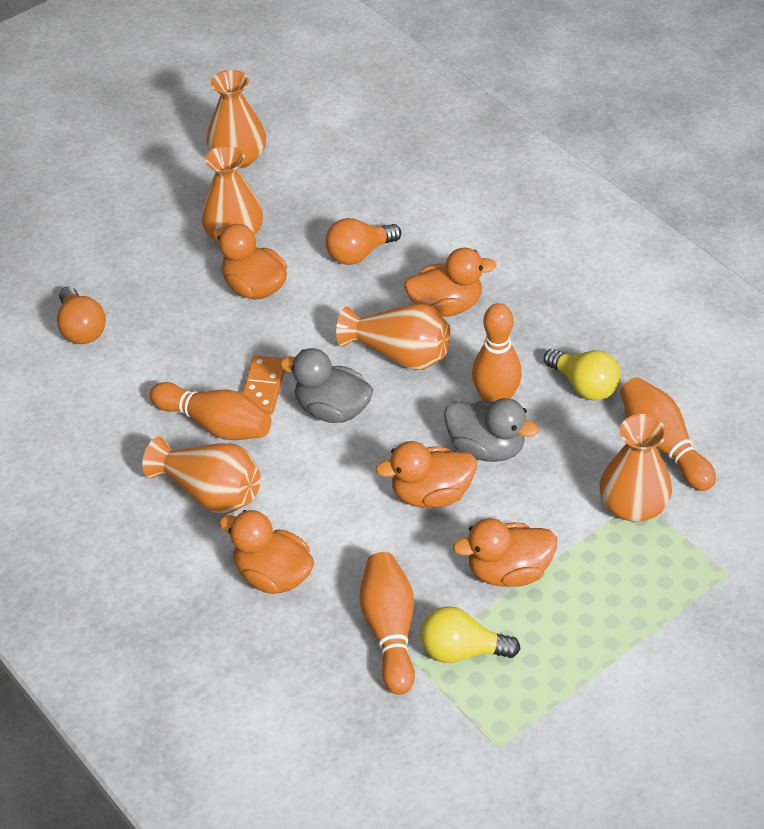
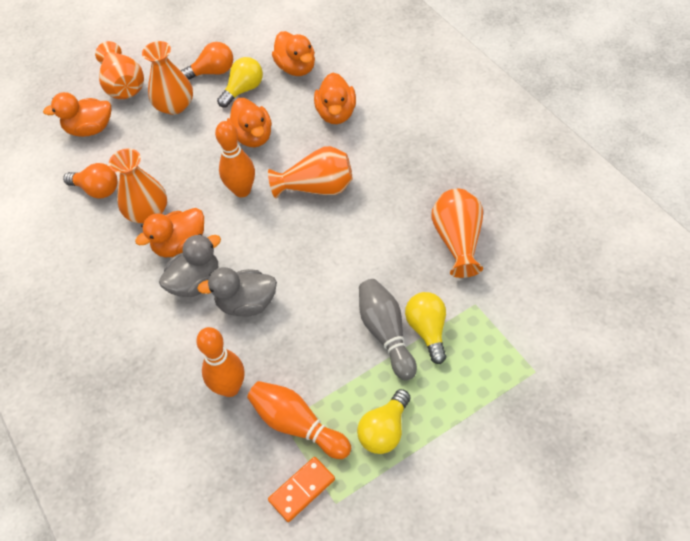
grey bowling pin: 0 -> 1
orange bowling pin: 4 -> 3
yellow light bulb: 2 -> 3

